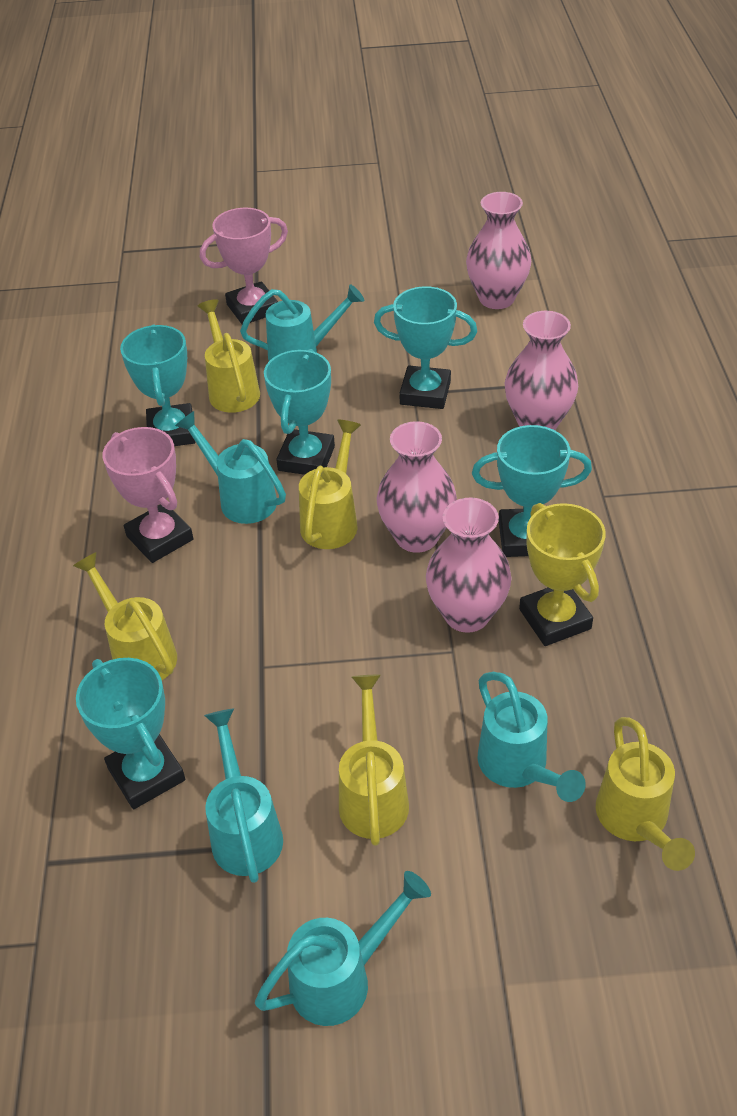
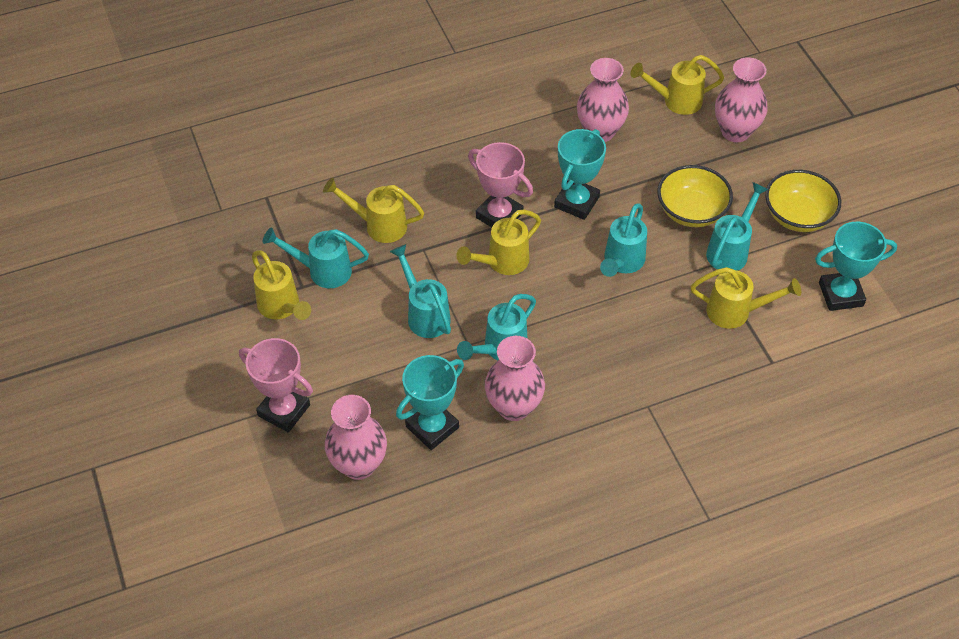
turquoise trophy: 5 -> 3
yellow bowl: 0 -> 2
yellow trophy: 1 -> 0

